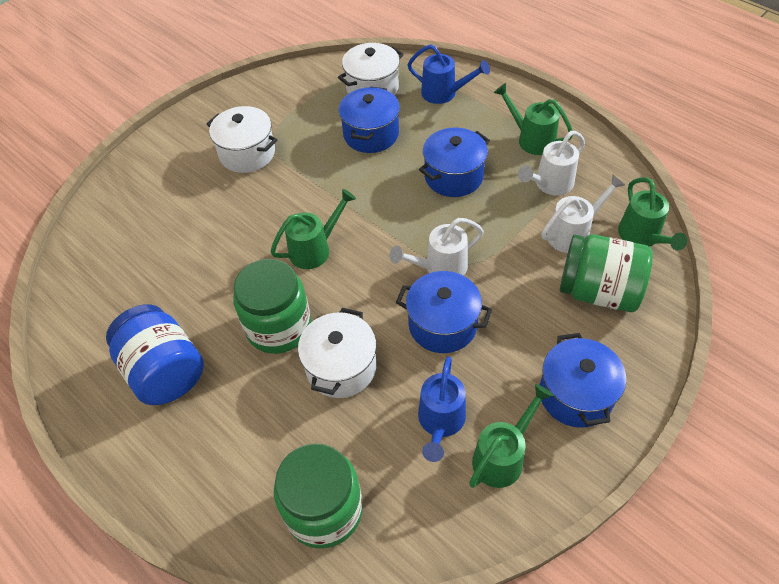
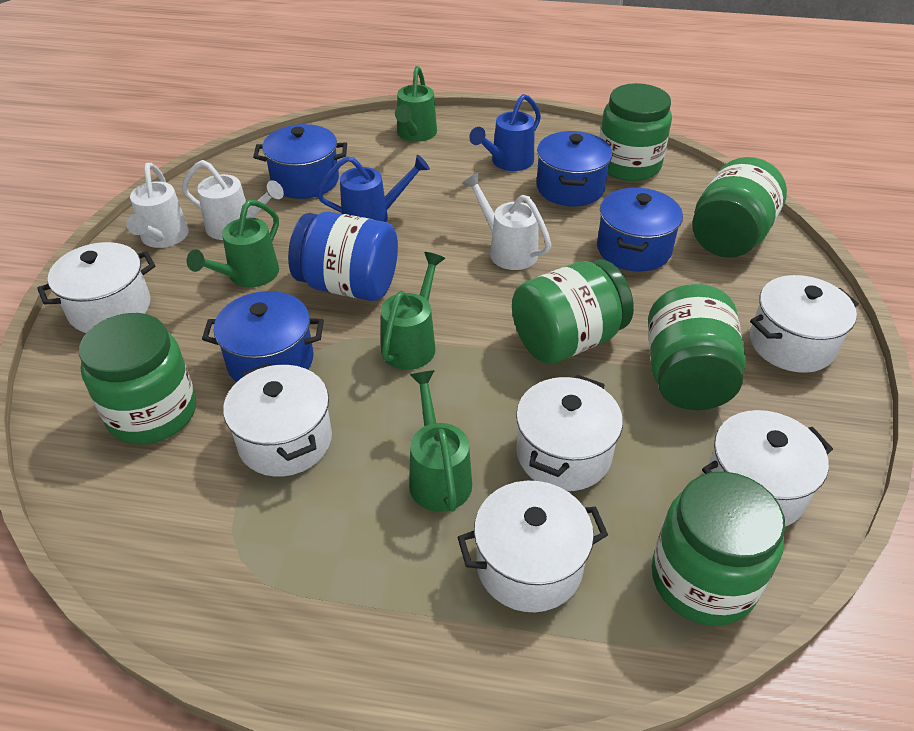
green jar: 3 -> 6
white pot: 3 -> 6

